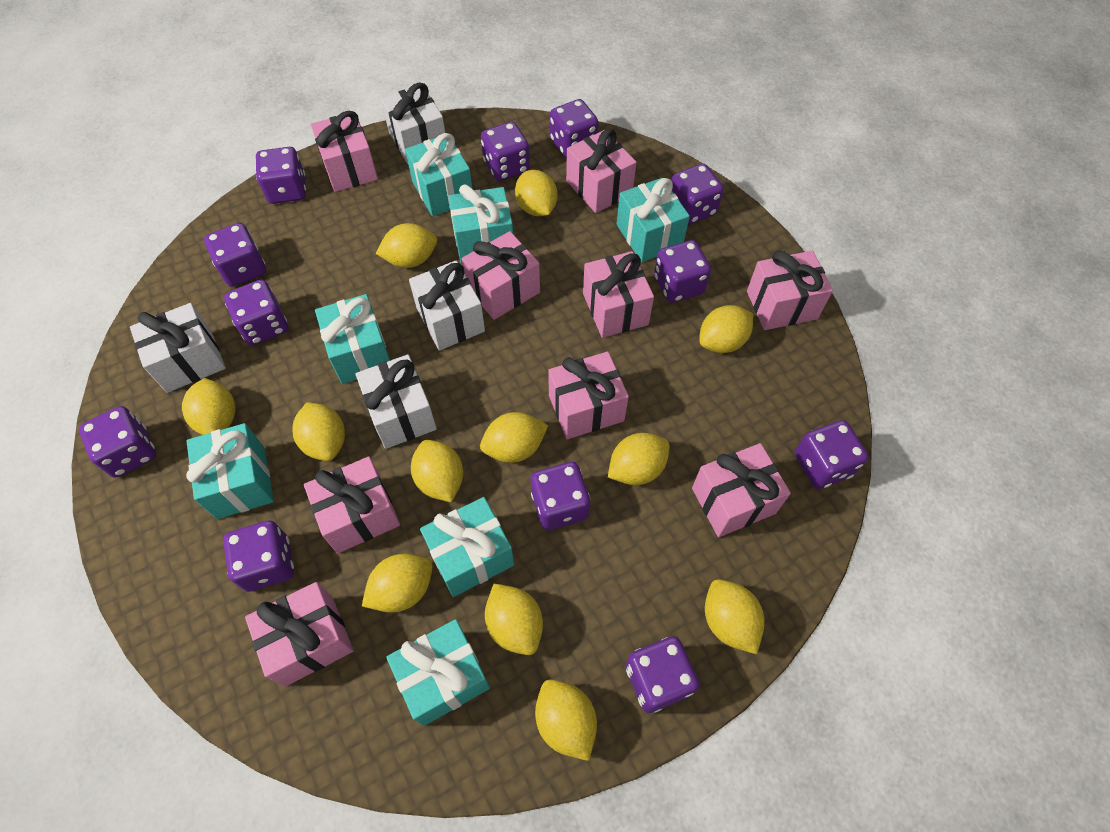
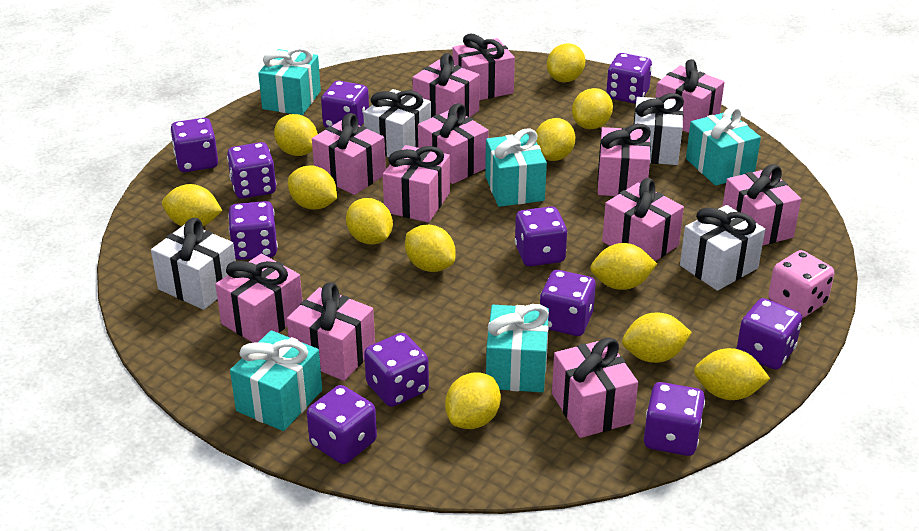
pink dice: 0 -> 1
pink gift: 9 -> 12
purple dice: 12 -> 11
turquoise gift: 7 -> 5

